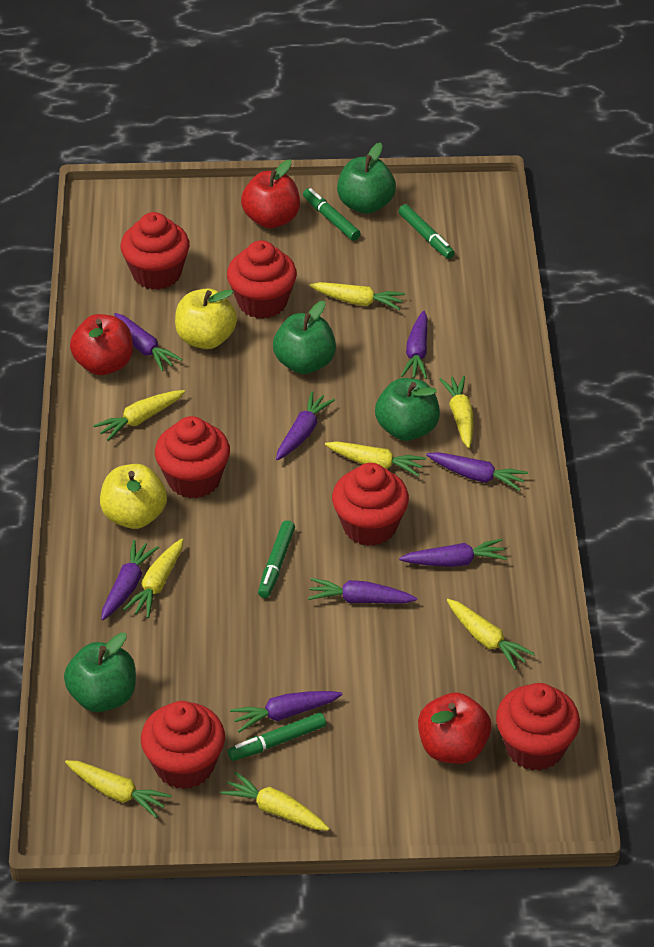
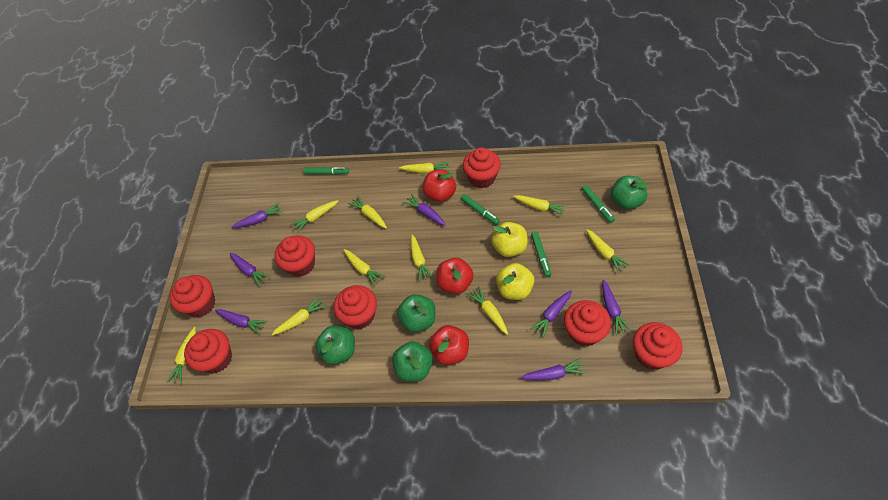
purple carrot: 8 -> 7
red cupcake: 6 -> 7
yellow carrot: 8 -> 10

